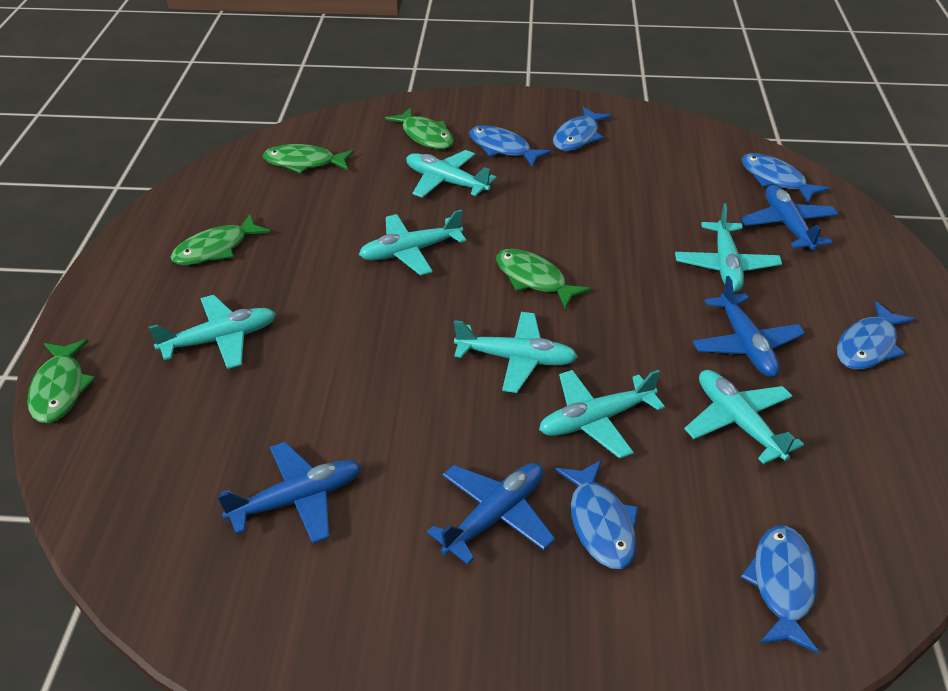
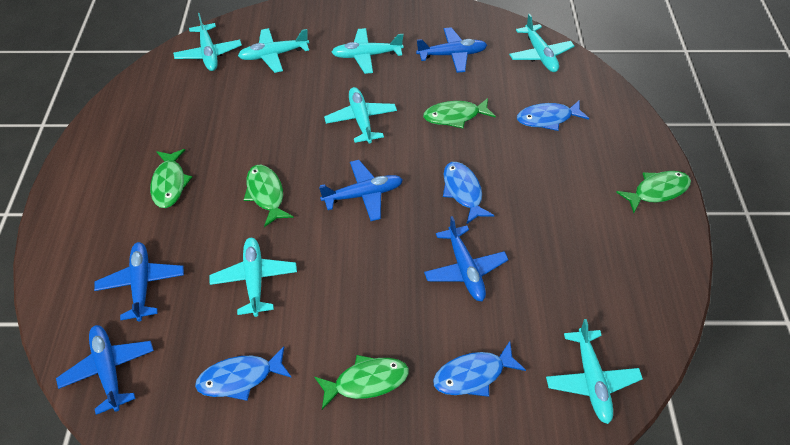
blue fish: 6 -> 4
blue plane: 4 -> 5

